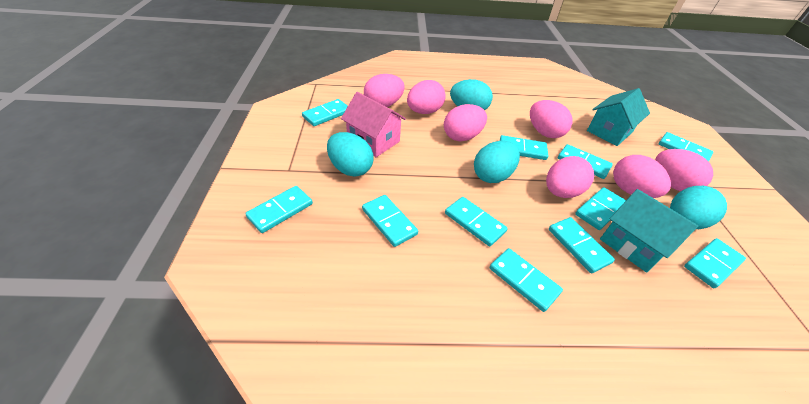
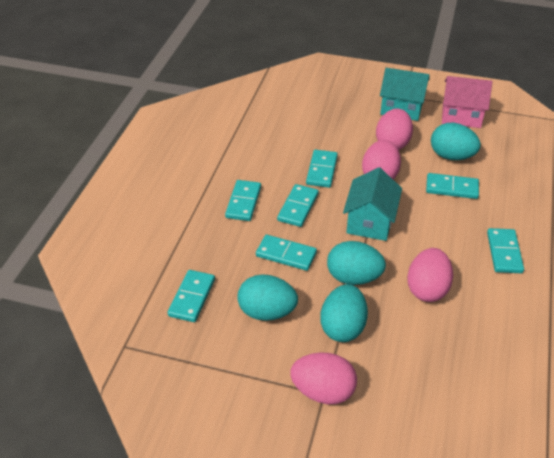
pink egg: 7 -> 4
turquoise domino: 11 -> 7

